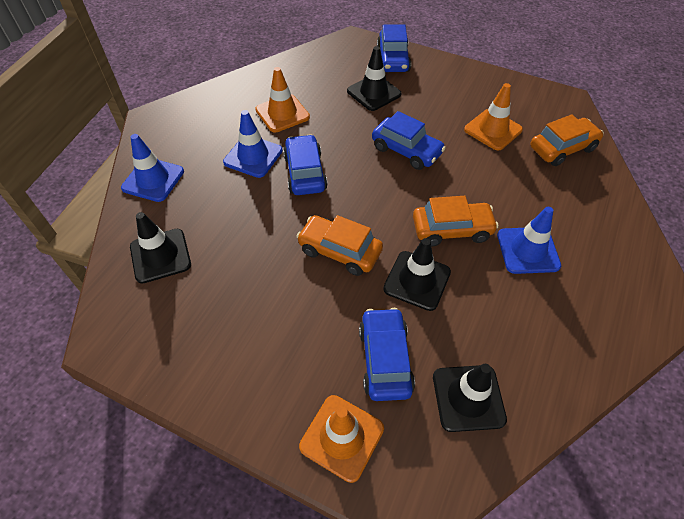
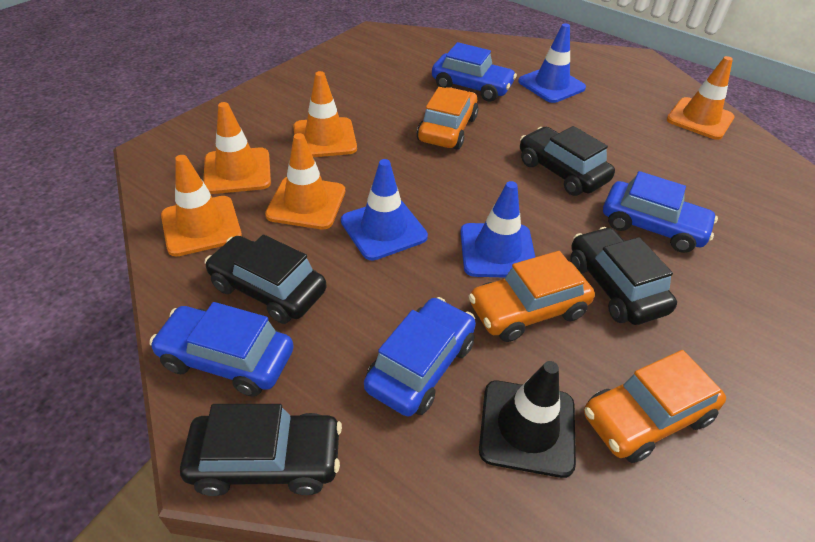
black car: 0 -> 4
black traffic cone: 4 -> 1
orange traffic cone: 3 -> 5

